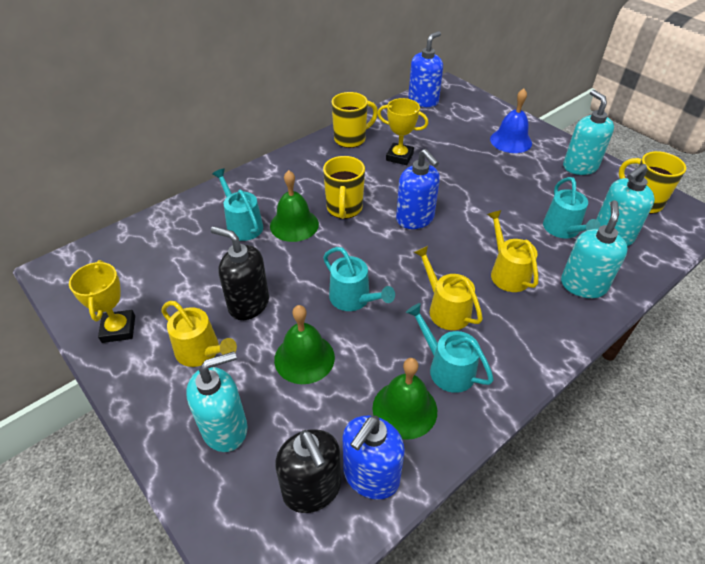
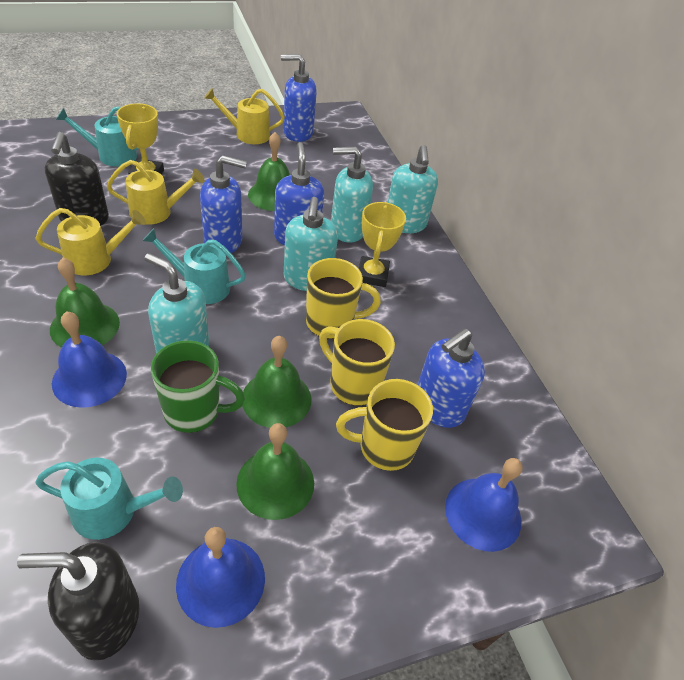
blue bell: 1 -> 3
blue soap dispenser: 3 -> 4
green bell: 3 -> 4
green mug: 0 -> 1
turquoise watering can: 4 -> 3

